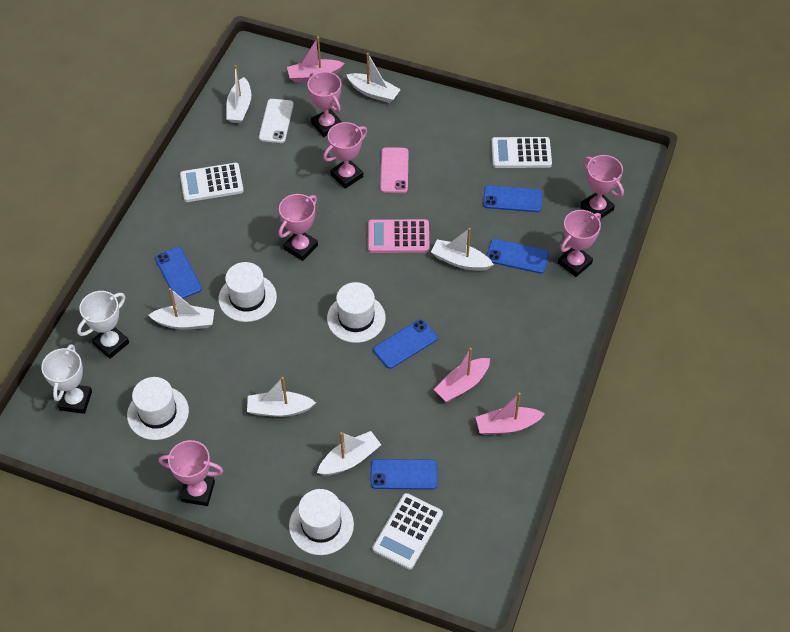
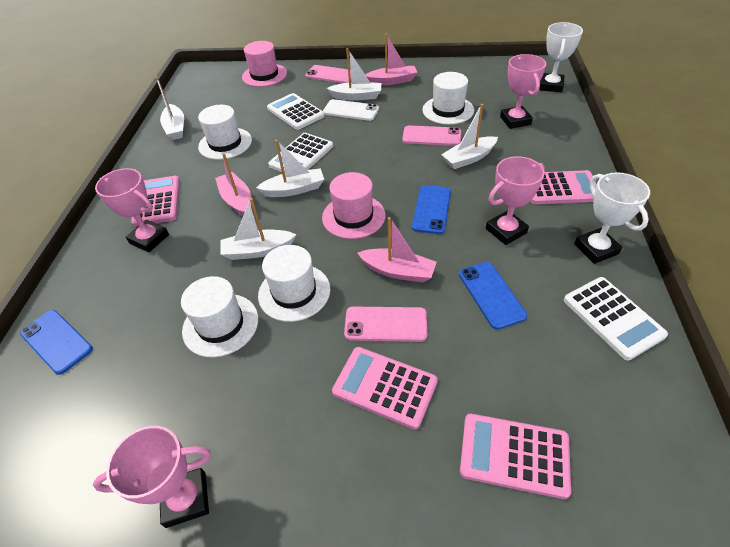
blue phone: 5 -> 3
pink calculator: 1 -> 4
pink hat: 0 -> 2
pink phone: 1 -> 3
pink trophy: 6 -> 4
white boat: 6 -> 5

